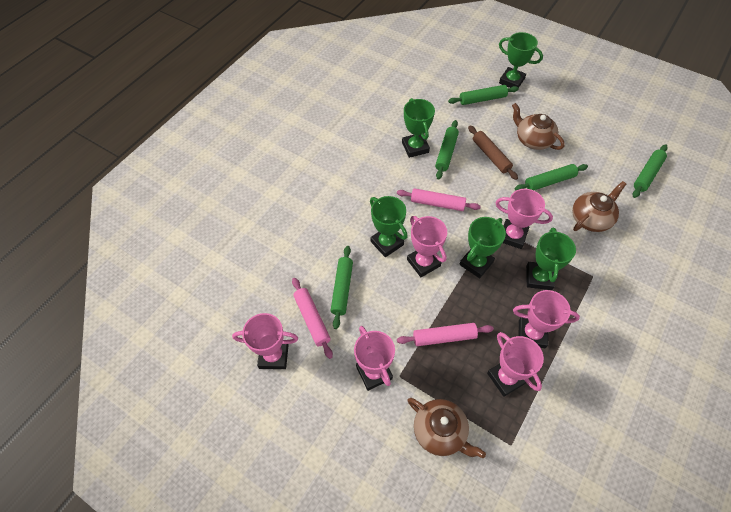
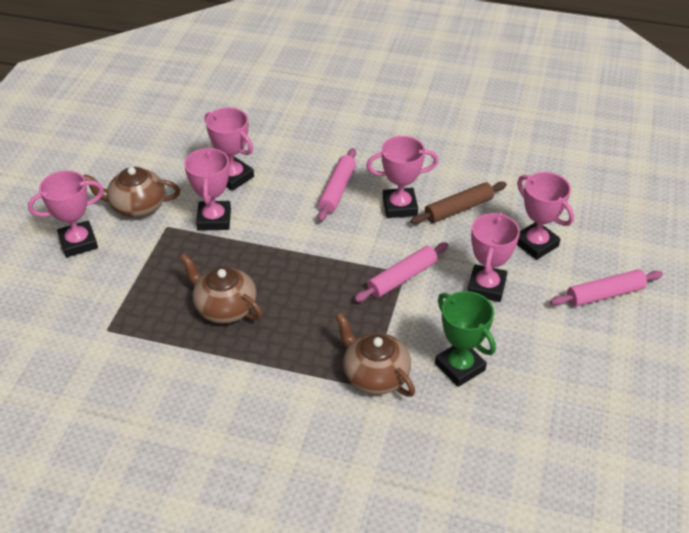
green rolling pin: 5 -> 0
green trophy: 5 -> 1

